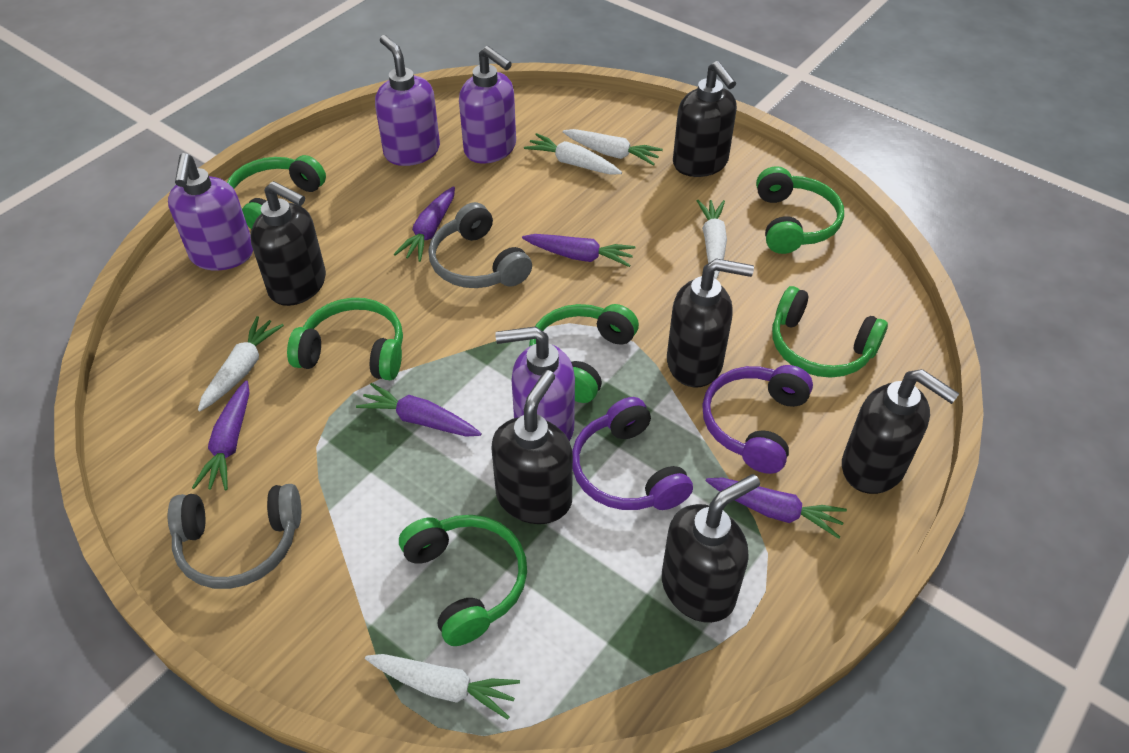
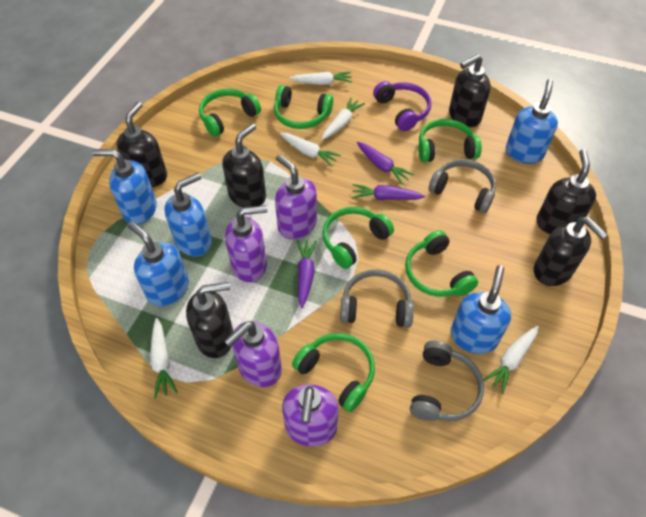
blue soap dispenser: 0 -> 5
grey headphones: 2 -> 3
purple carrot: 5 -> 3
purple headphones: 2 -> 1

